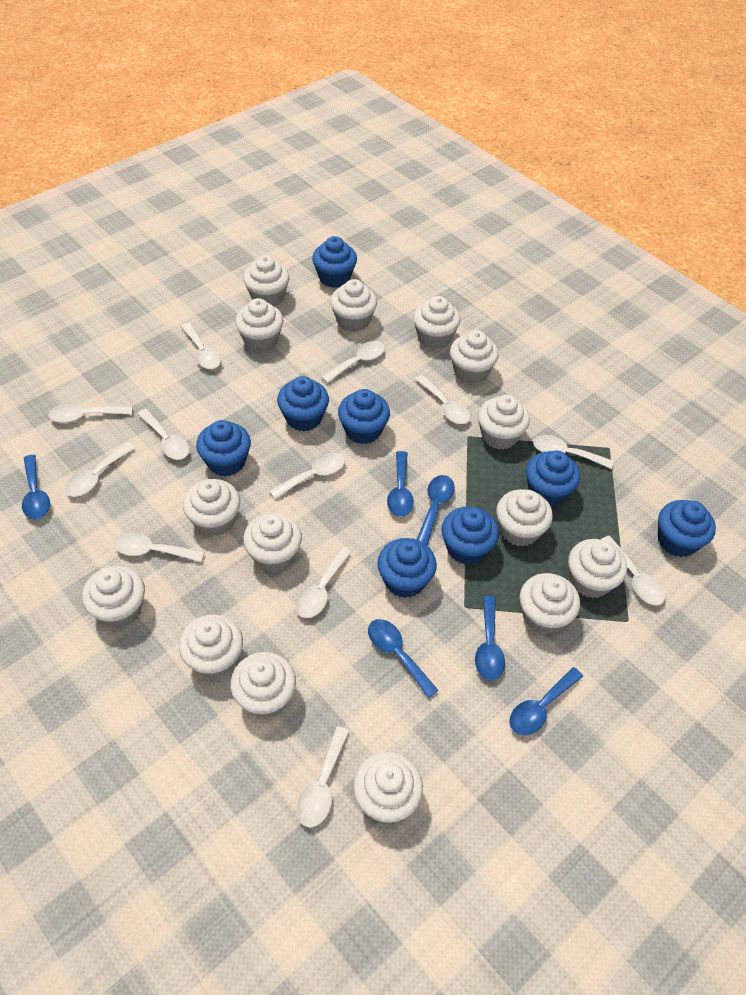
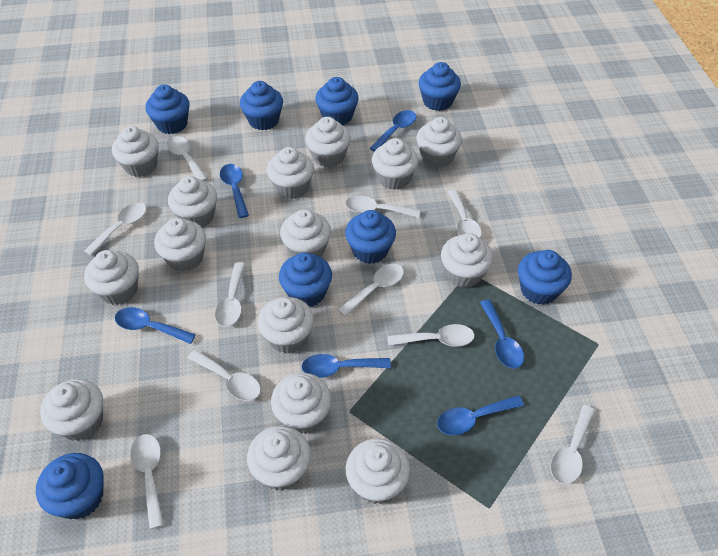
white spoon: 12 -> 10

